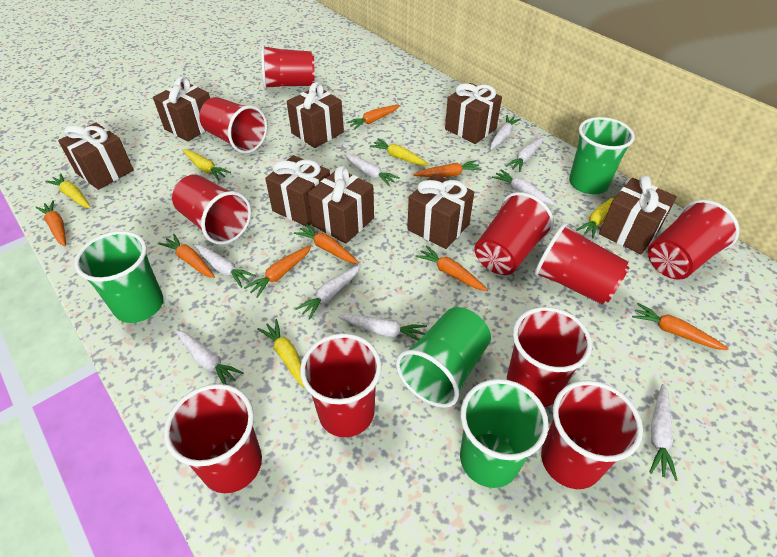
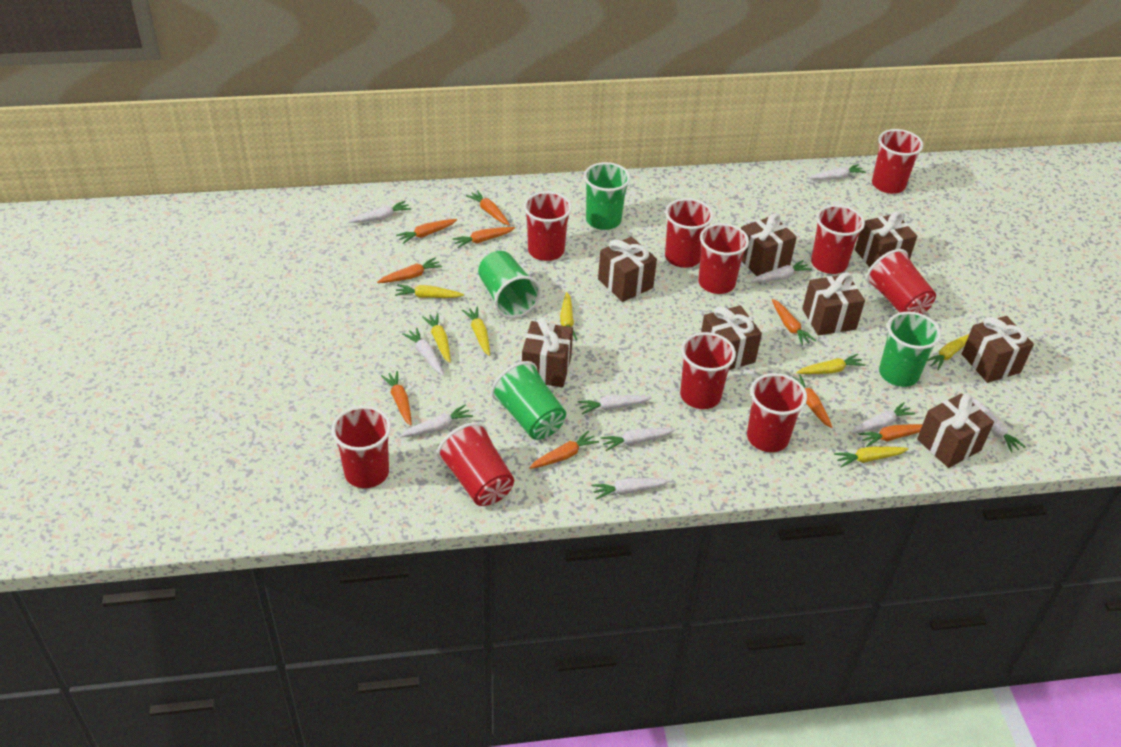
orange carrot: 8 -> 9
white carrot: 9 -> 10
yellow carrot: 5 -> 7

